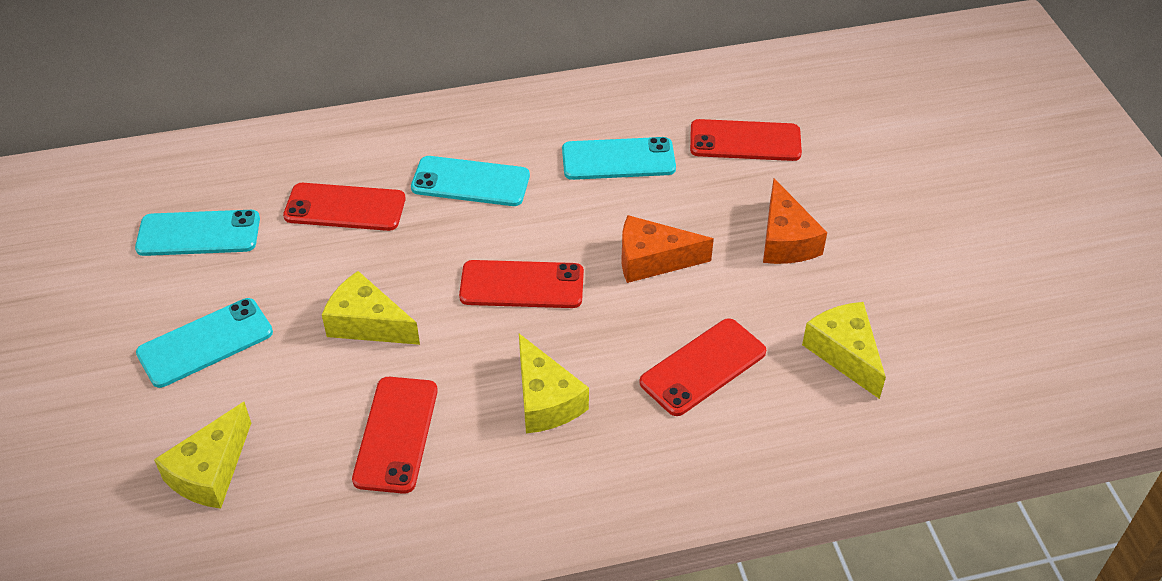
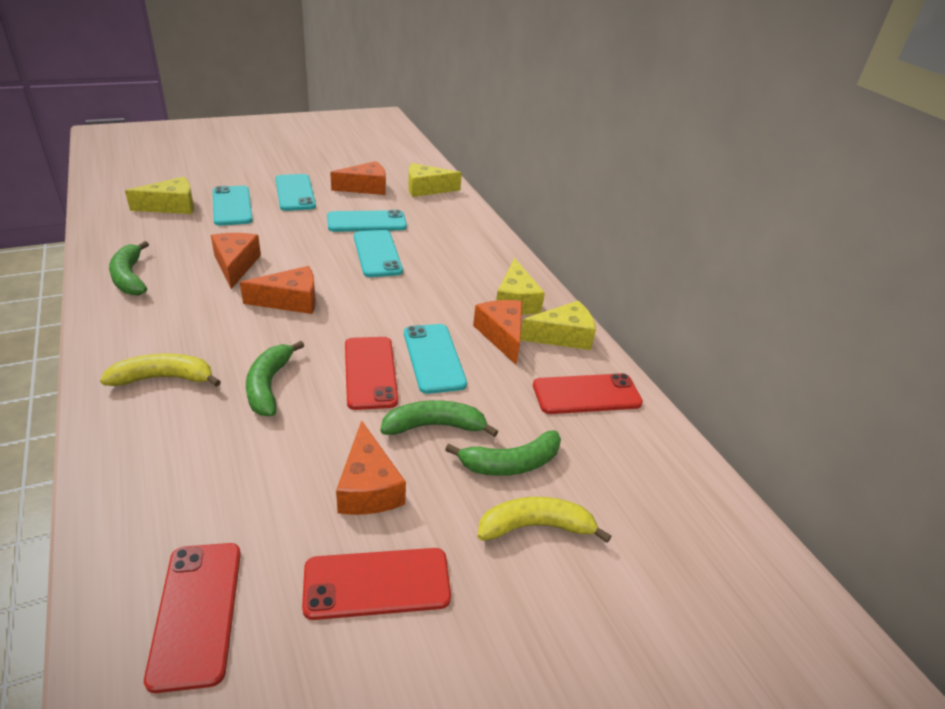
green banana: 0 -> 4
orange cheese: 2 -> 5
red phone: 5 -> 4
turquoise phone: 4 -> 5
yellow banana: 0 -> 2

